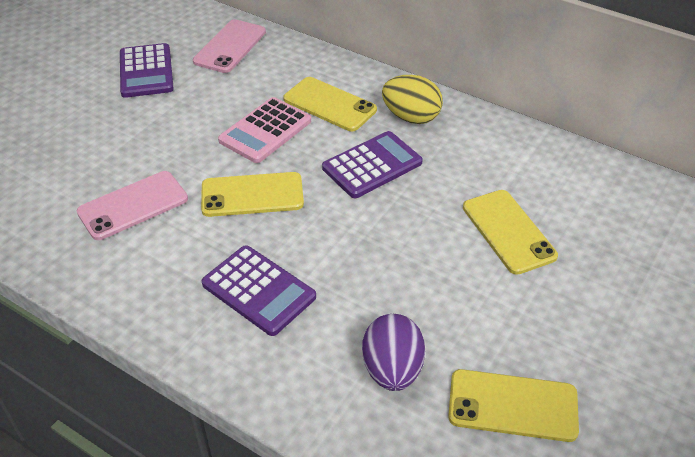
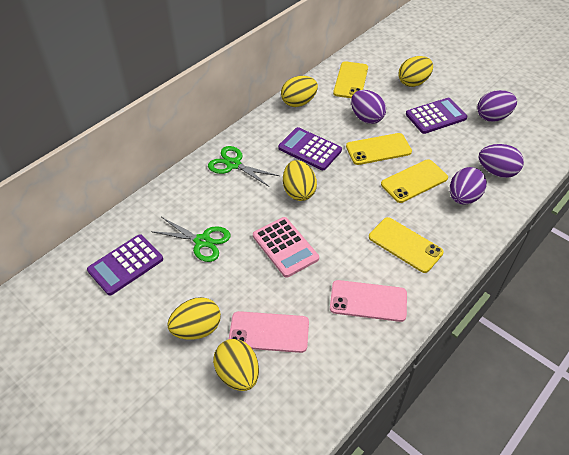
green scissors: 0 -> 2
purple egg: 1 -> 4
yellow egg: 1 -> 5

